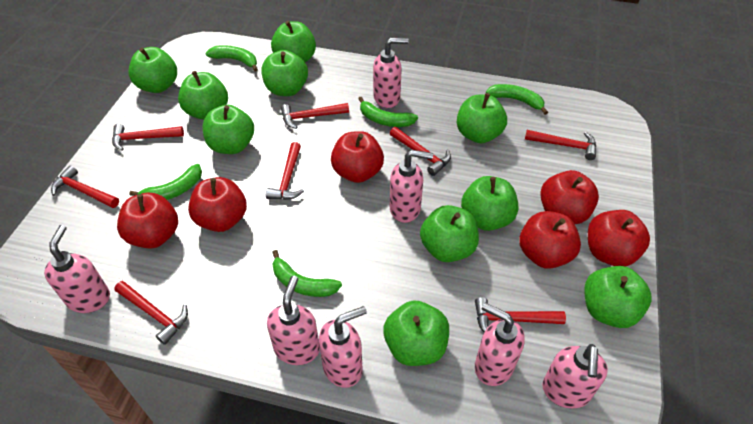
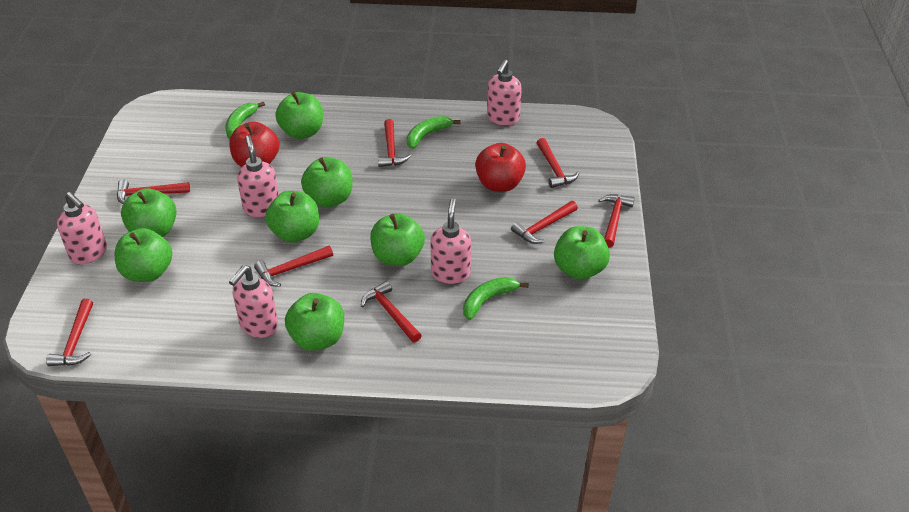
green apple: 10 -> 8
green banana: 5 -> 3
pink soap dispenser: 7 -> 5
red apple: 6 -> 2

